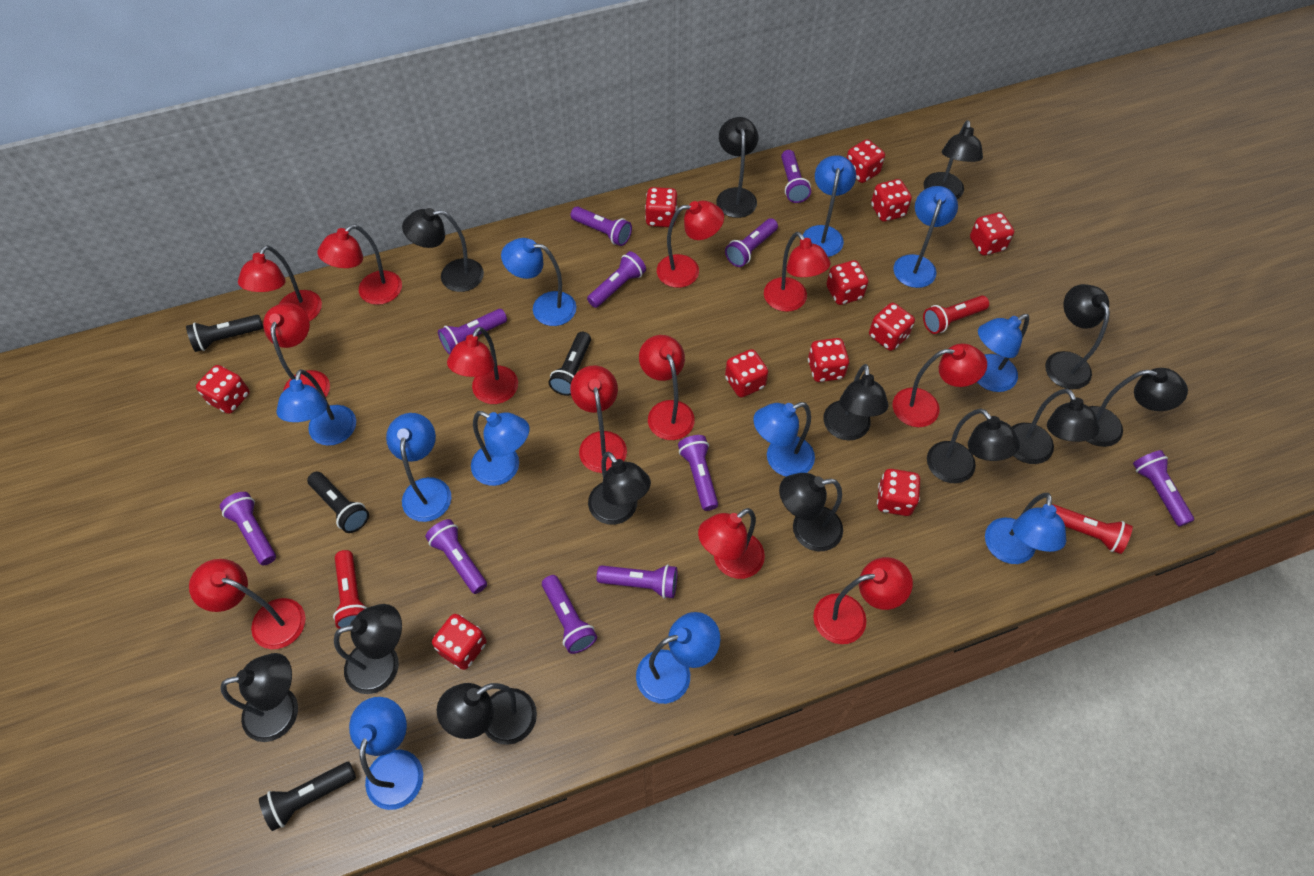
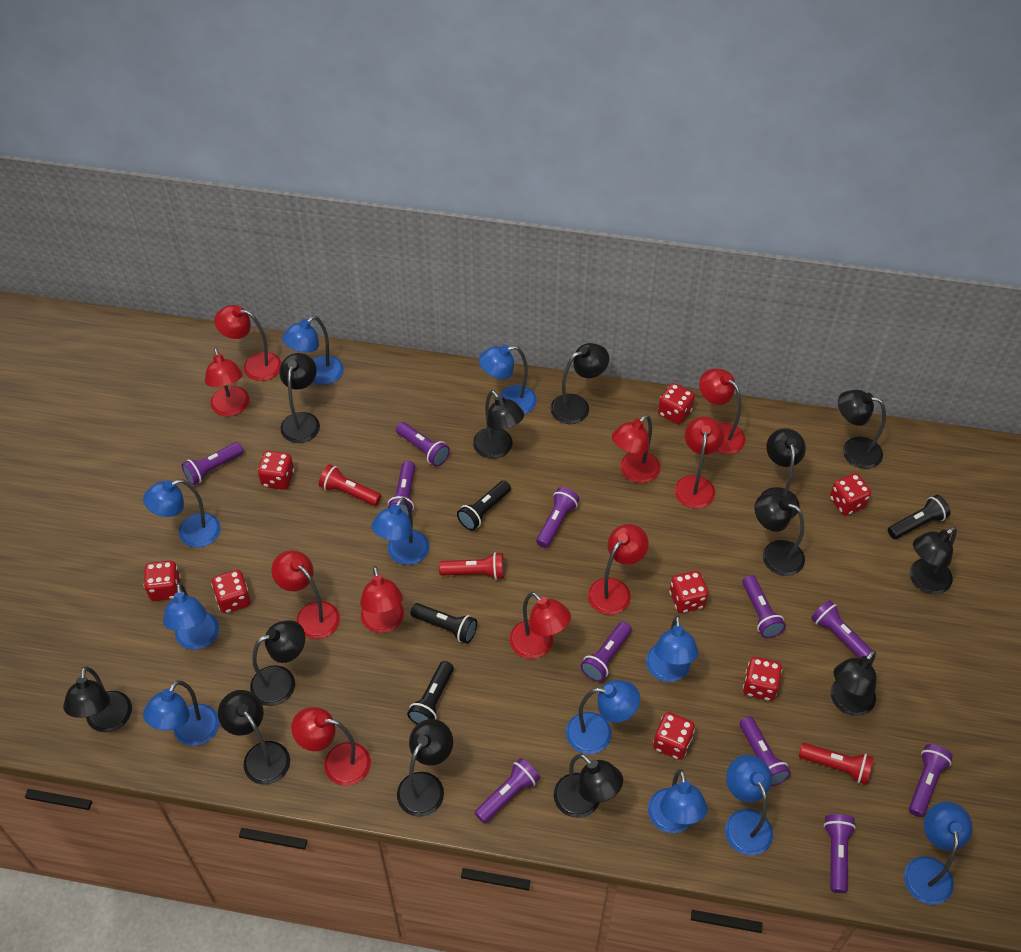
red dice: 11 -> 8
red lamp: 12 -> 10

